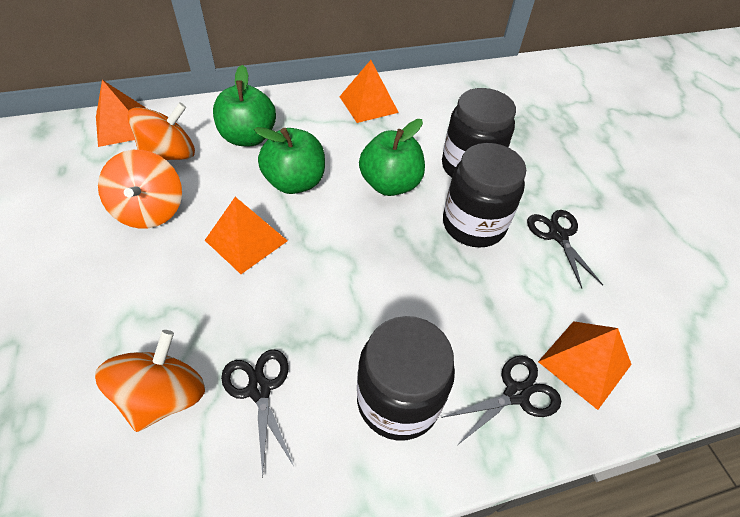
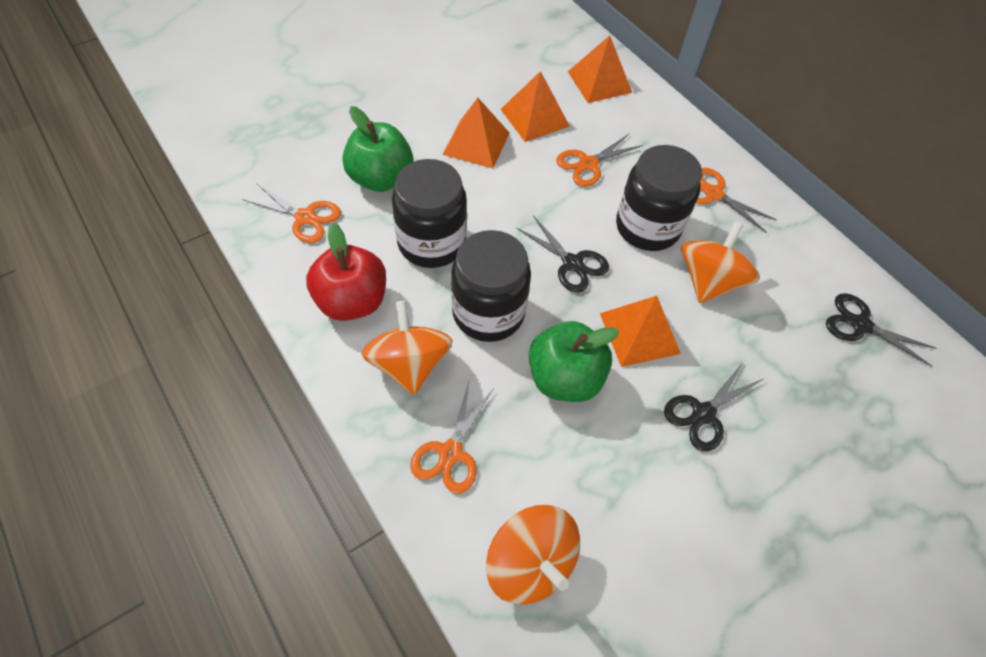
green apple: 3 -> 2
orange scissors: 0 -> 4
red apple: 0 -> 1

